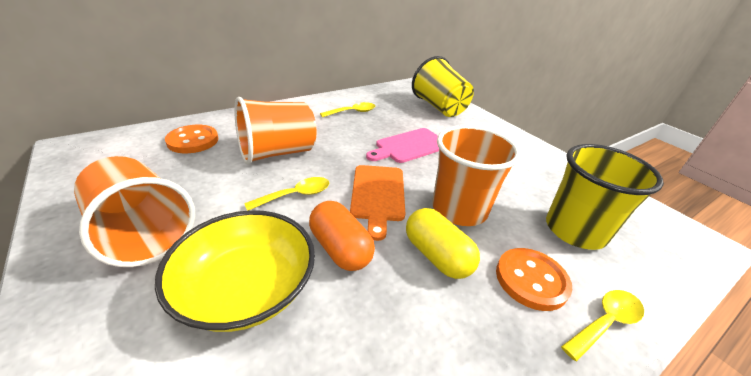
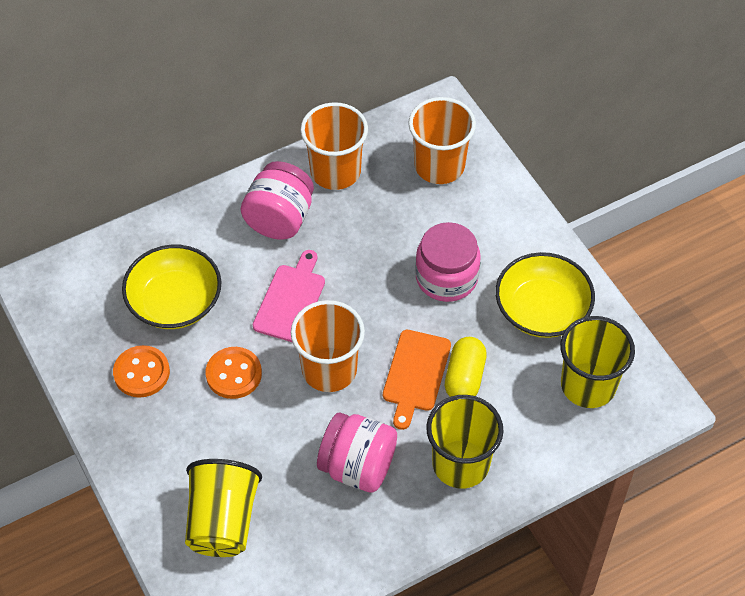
orange capsule: 1 -> 0
pink jar: 0 -> 3
yellow bowl: 1 -> 2
yellow cup: 2 -> 3
yellow spoon: 3 -> 0

